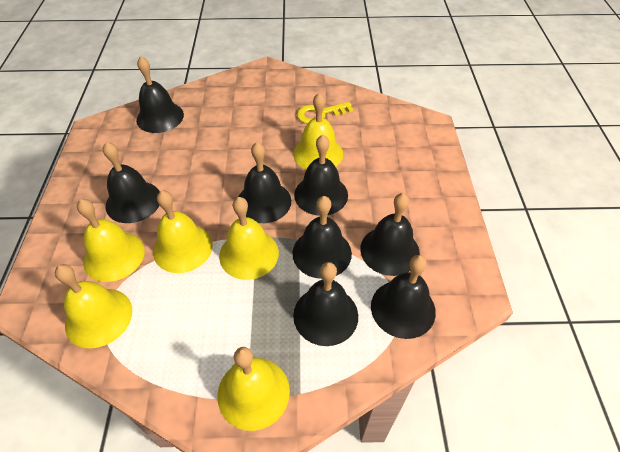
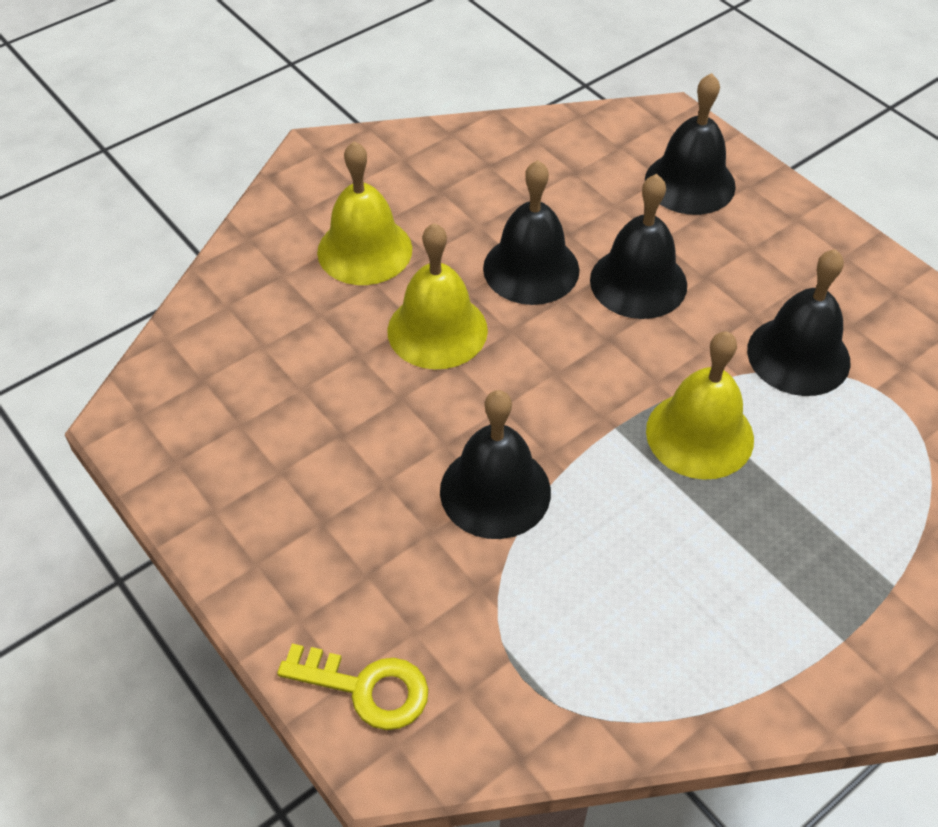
black bell: 8 -> 5
yellow bell: 6 -> 3

